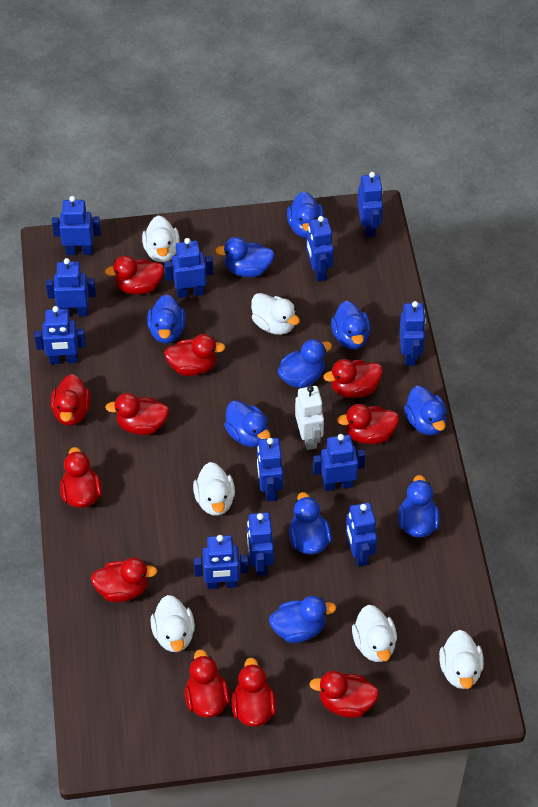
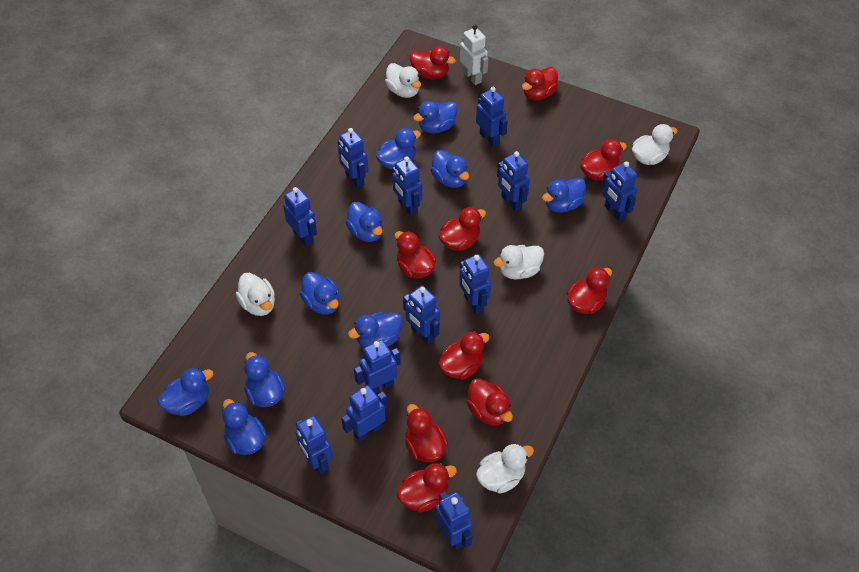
red duck: 11 -> 10
white duck: 6 -> 5

